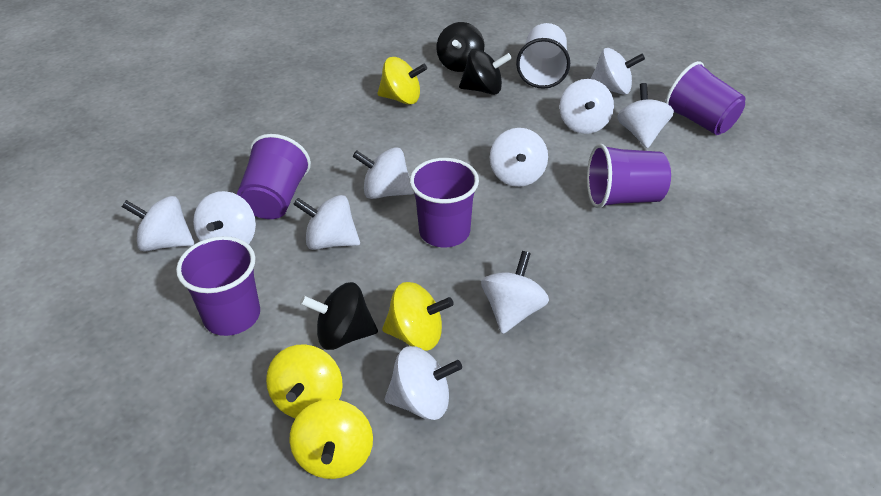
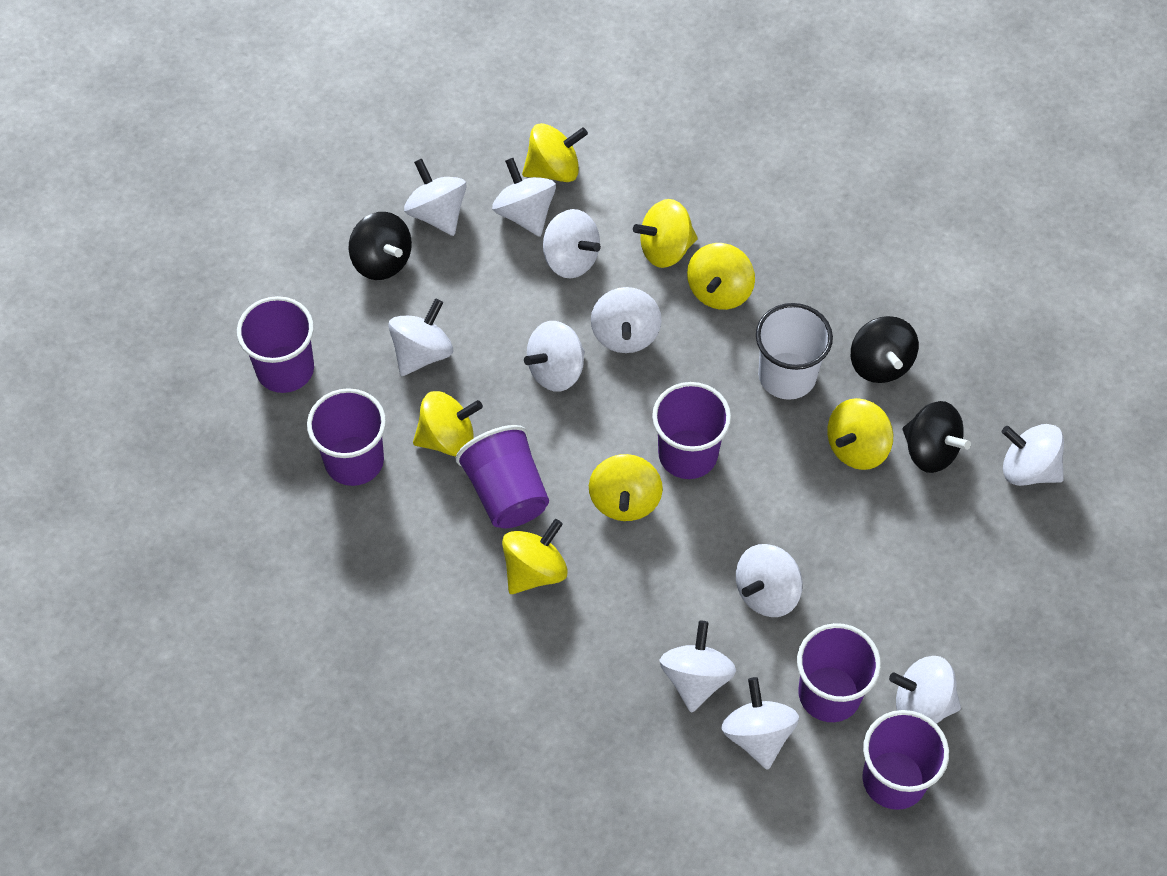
purple cup: 5 -> 6
white spinning top: 10 -> 11
yellow spinning top: 4 -> 7

